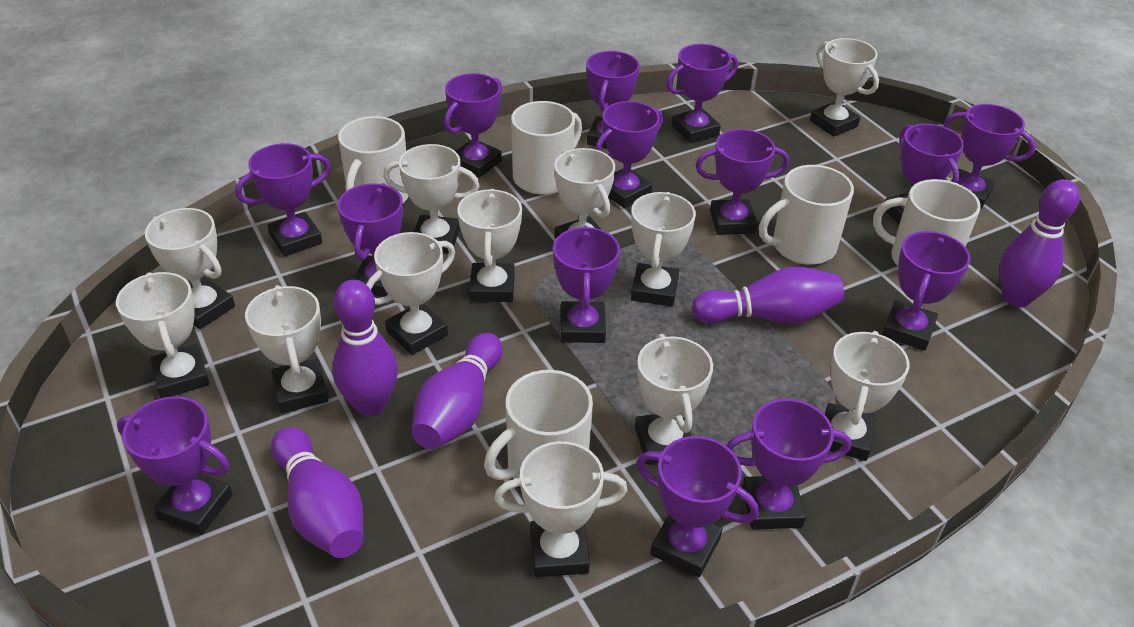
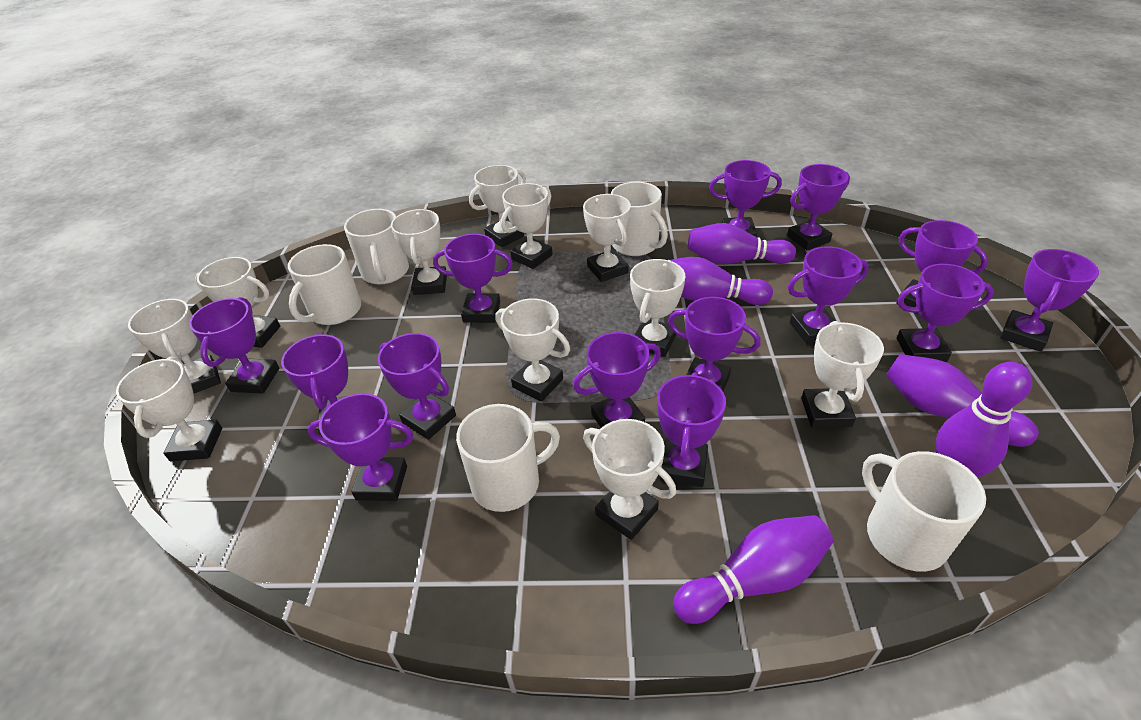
white trophy: 12 -> 11

